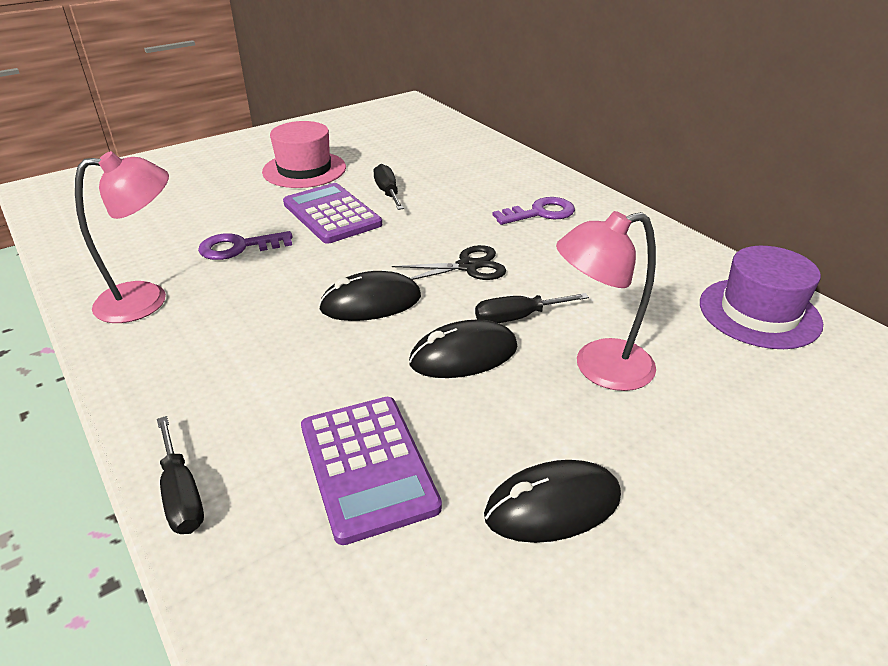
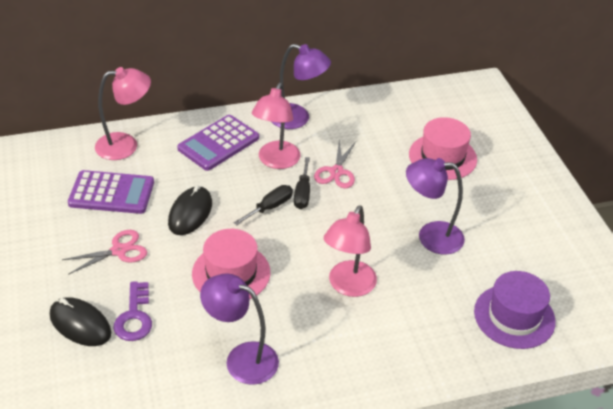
black mouse: 3 -> 2
black scissors: 1 -> 0
black screwdriver: 3 -> 2
pink hat: 1 -> 2
pink lamp: 2 -> 3
pink scissors: 0 -> 2
purple key: 2 -> 1
purple lamp: 0 -> 3

